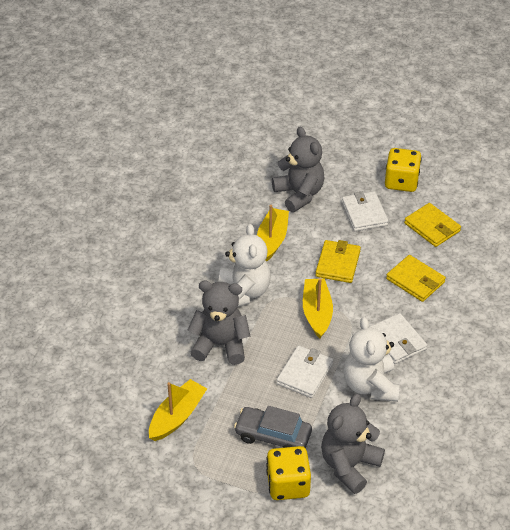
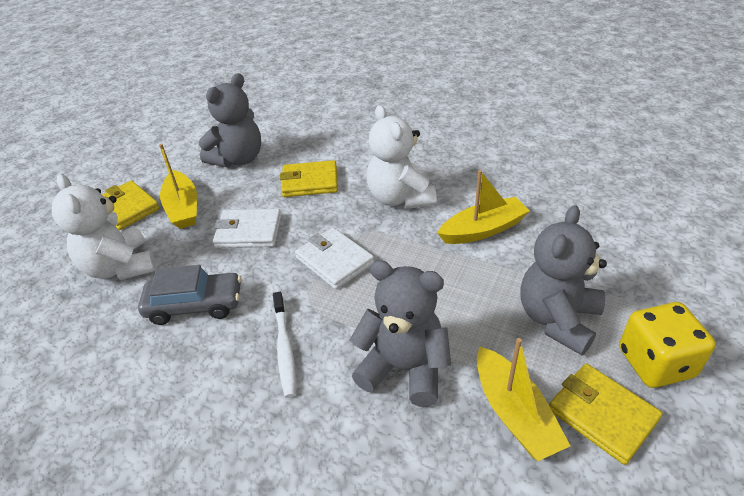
white toothbrush: 0 -> 1
white wallet: 3 -> 2
yellow dice: 2 -> 1

